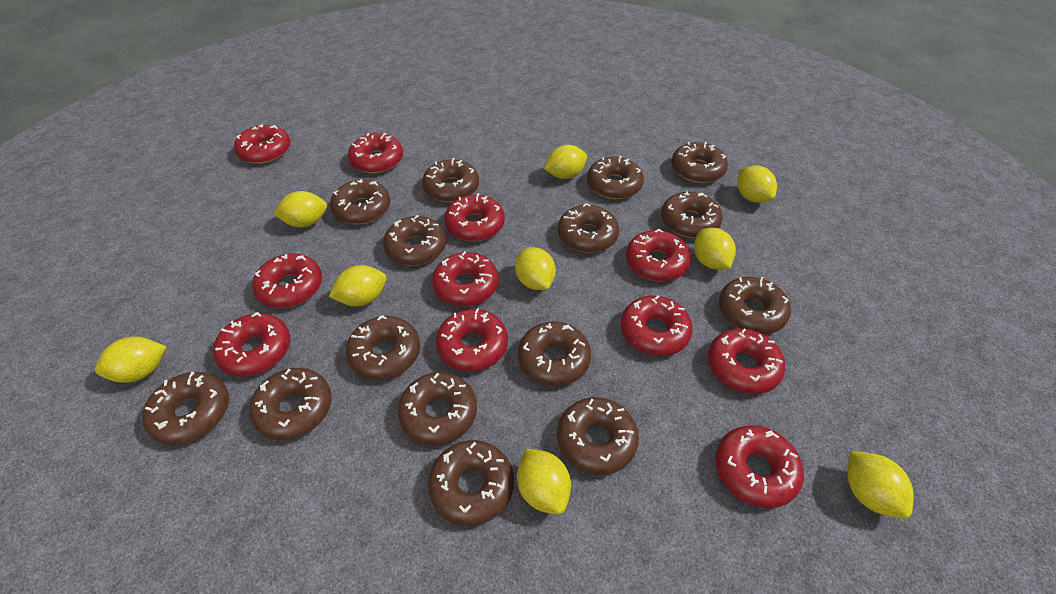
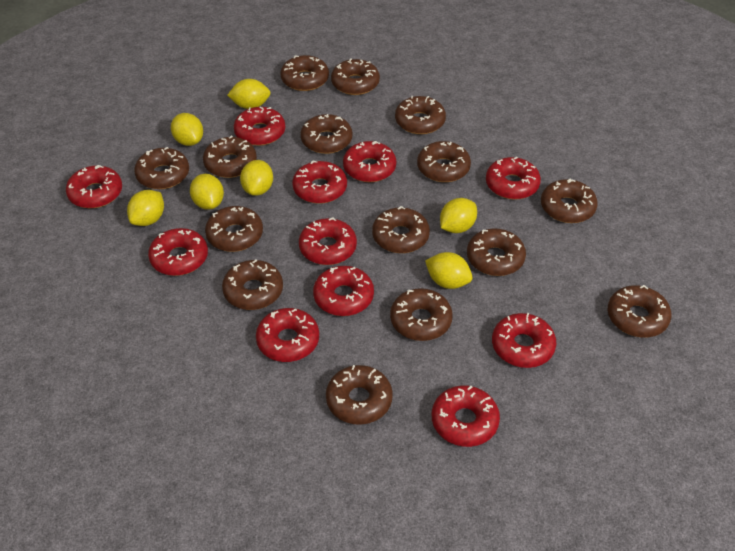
yellow lemon: 9 -> 7

